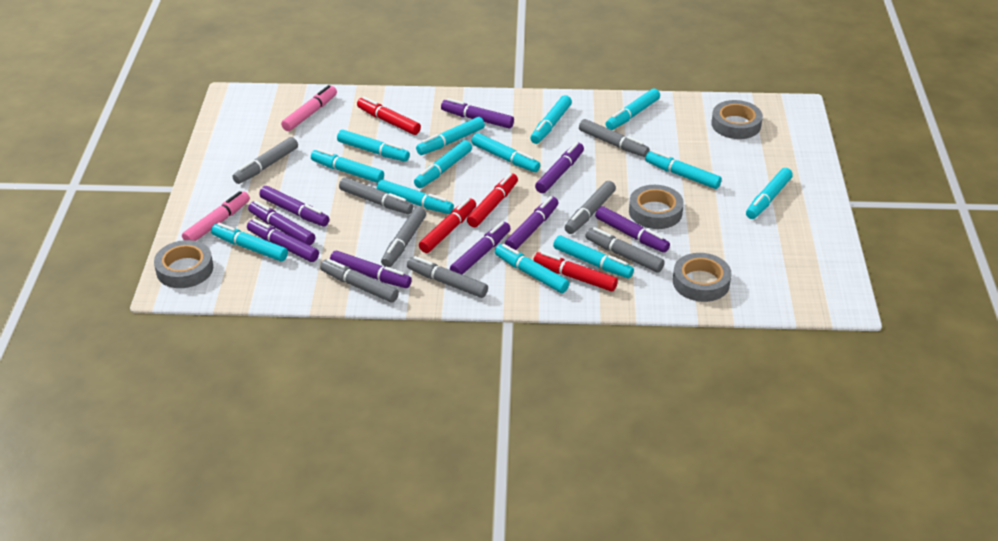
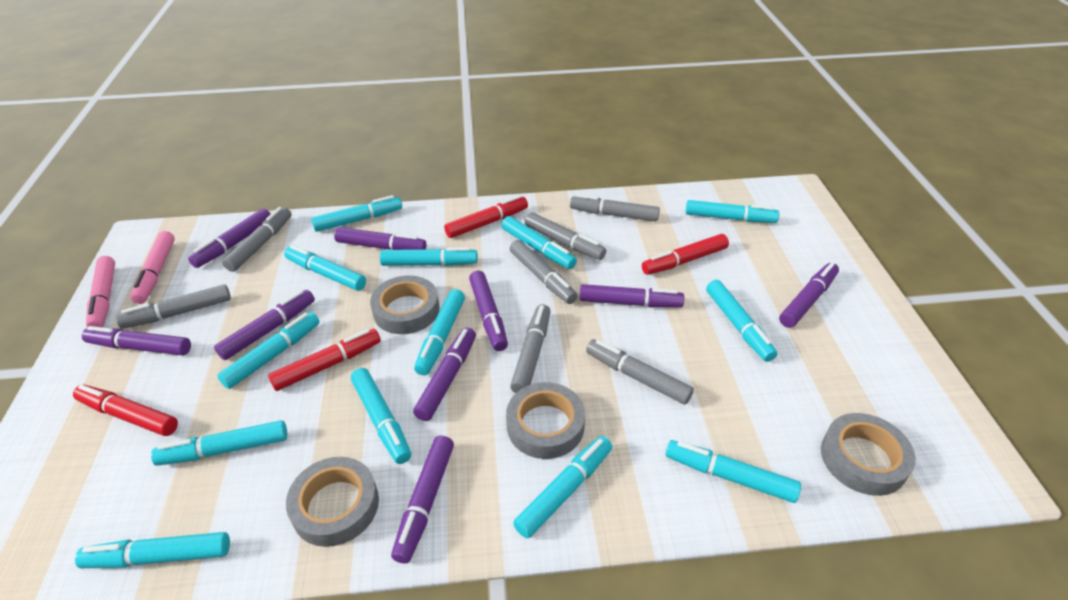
grey marker: 8 -> 7

